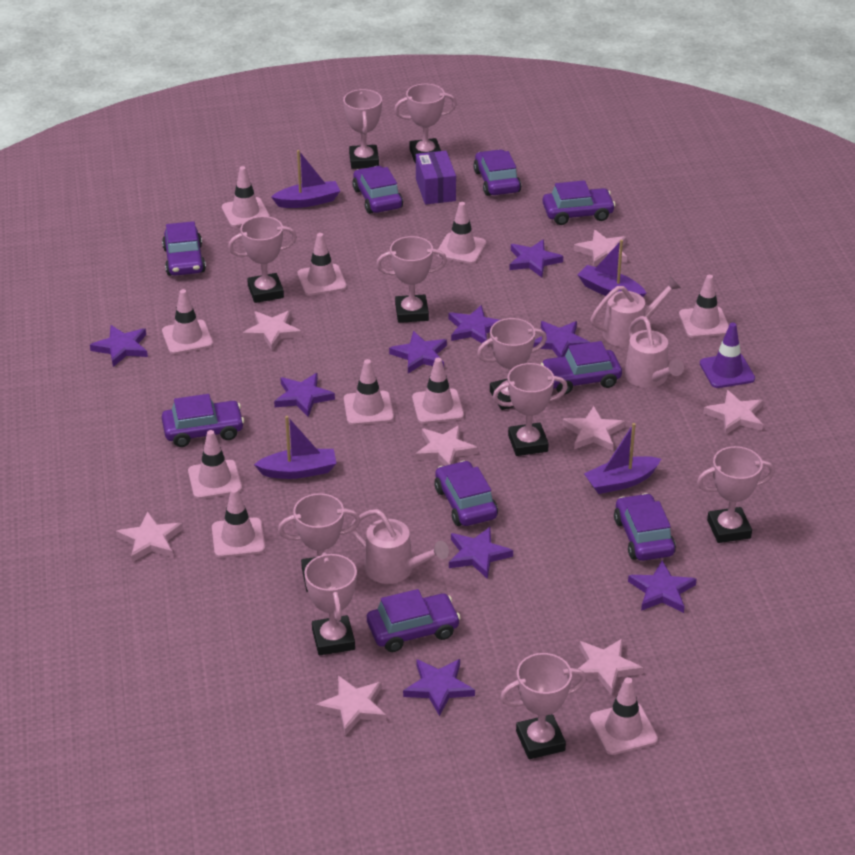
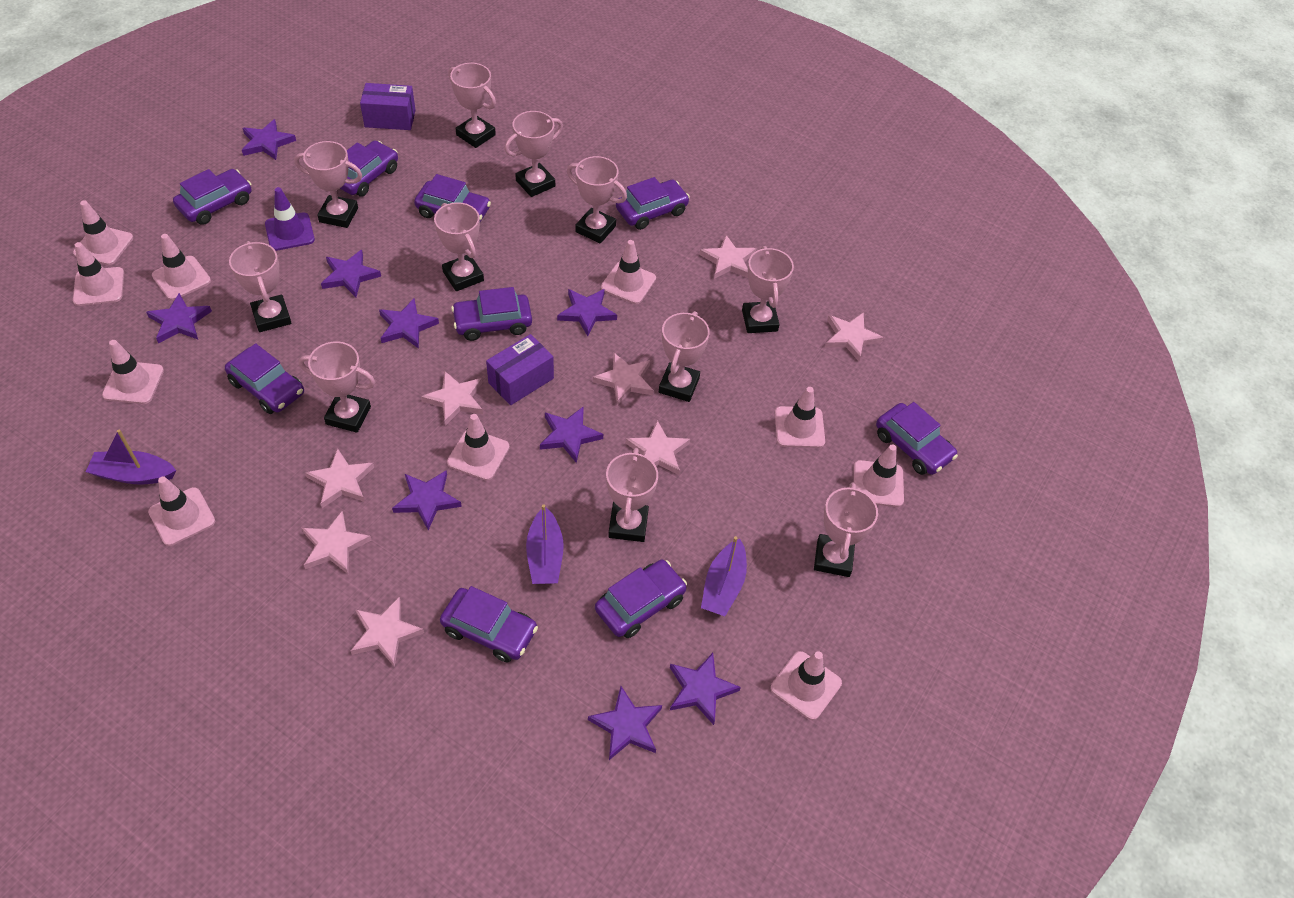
pink trophy: 10 -> 11
pink watering can: 3 -> 0
purple boat: 4 -> 3
purple box: 1 -> 2

